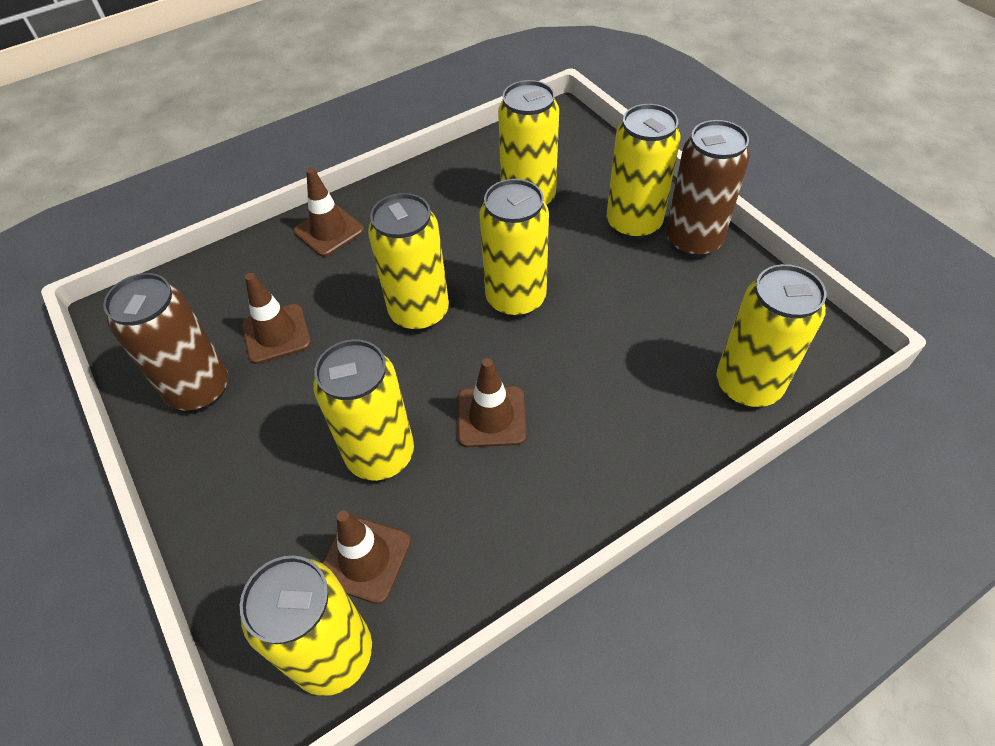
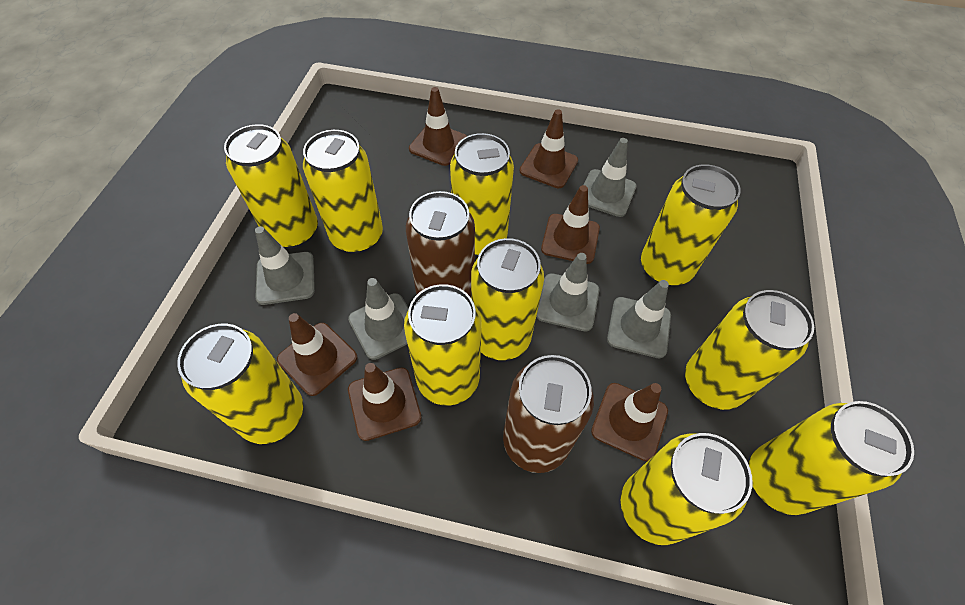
brown traffic cone: 4 -> 6
grey traffic cone: 0 -> 5
yellow can: 7 -> 10

